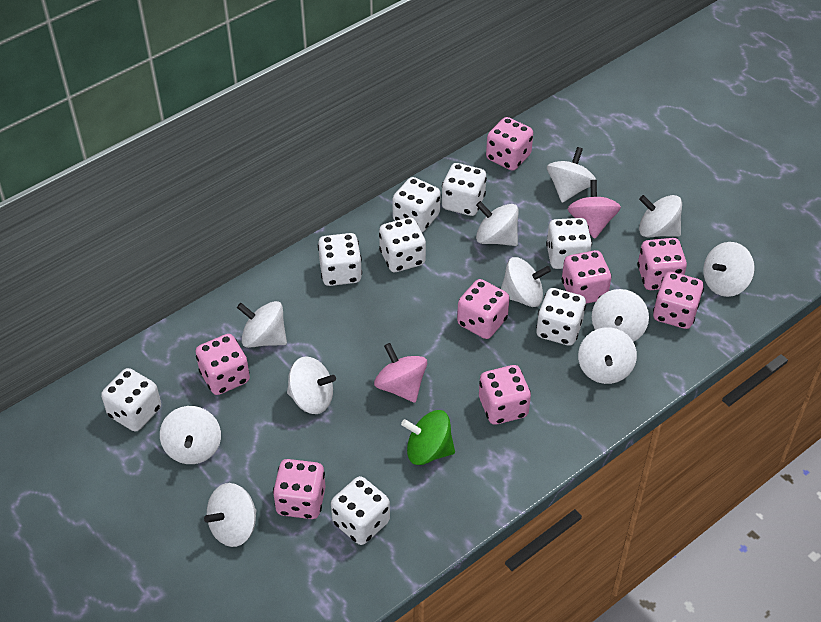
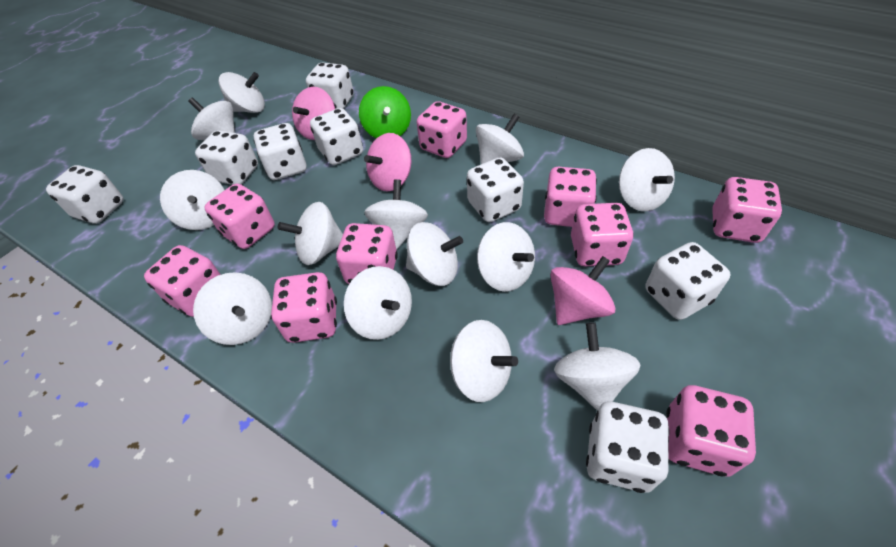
pink dice: 8 -> 9
pink spinning top: 2 -> 3
white spinning top: 11 -> 13

